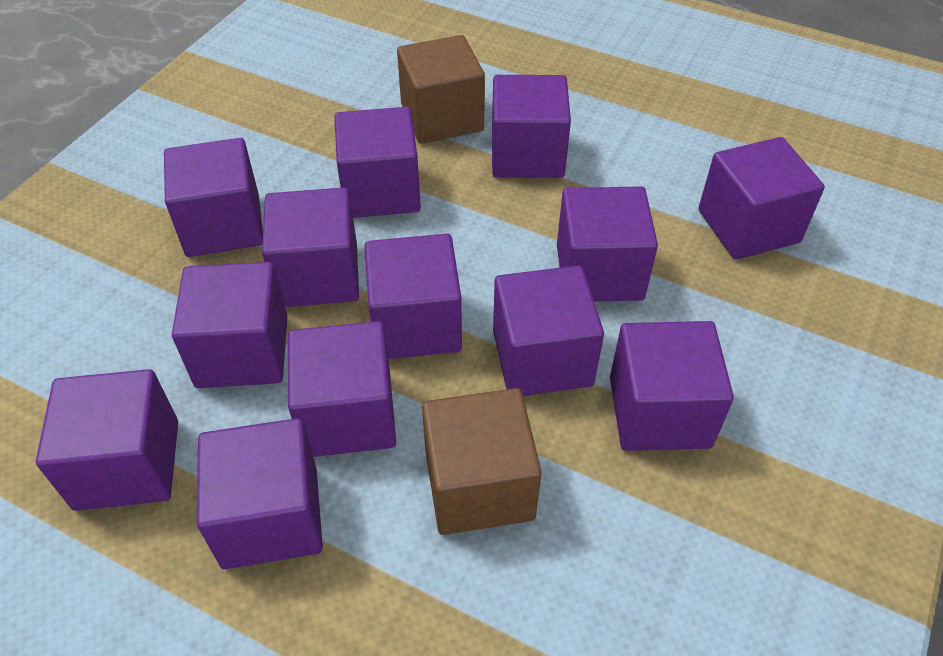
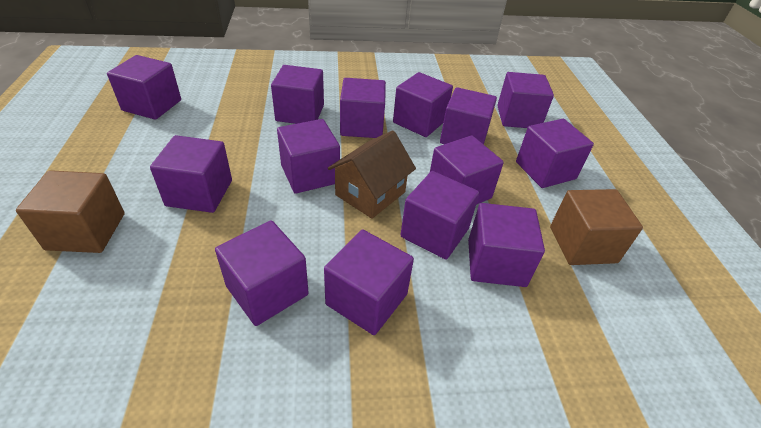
brown house: 0 -> 1
purple cube: 13 -> 14

